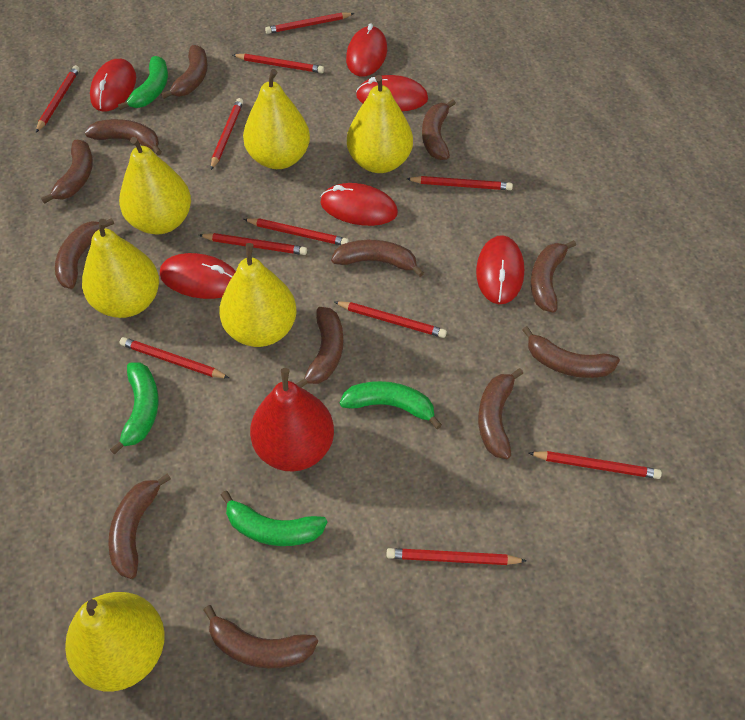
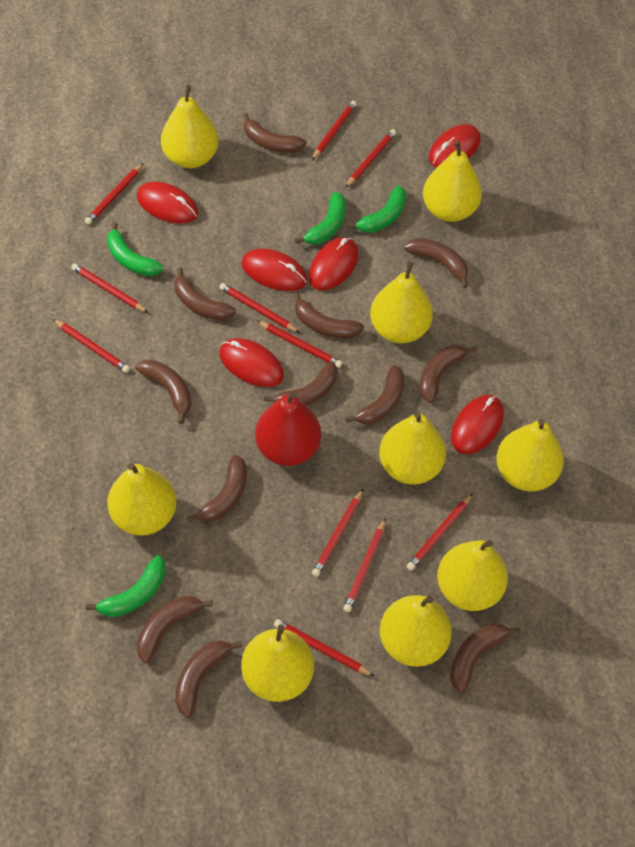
yellow pear: 6 -> 9

